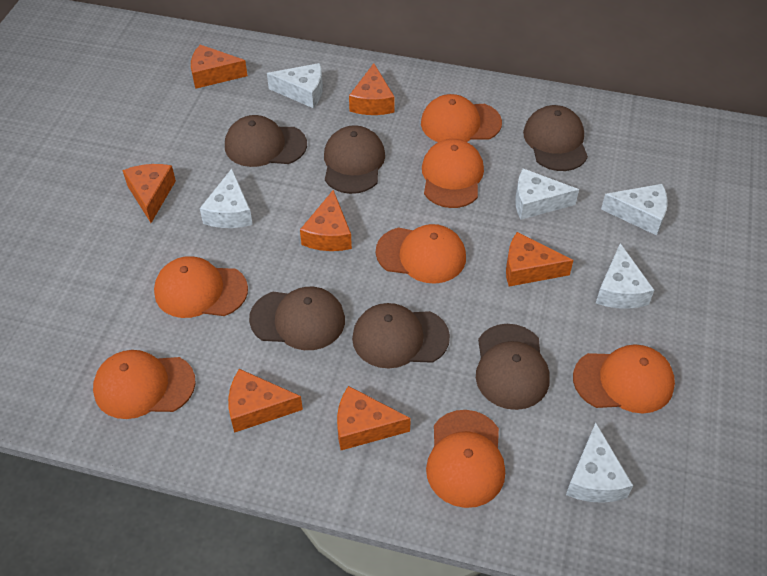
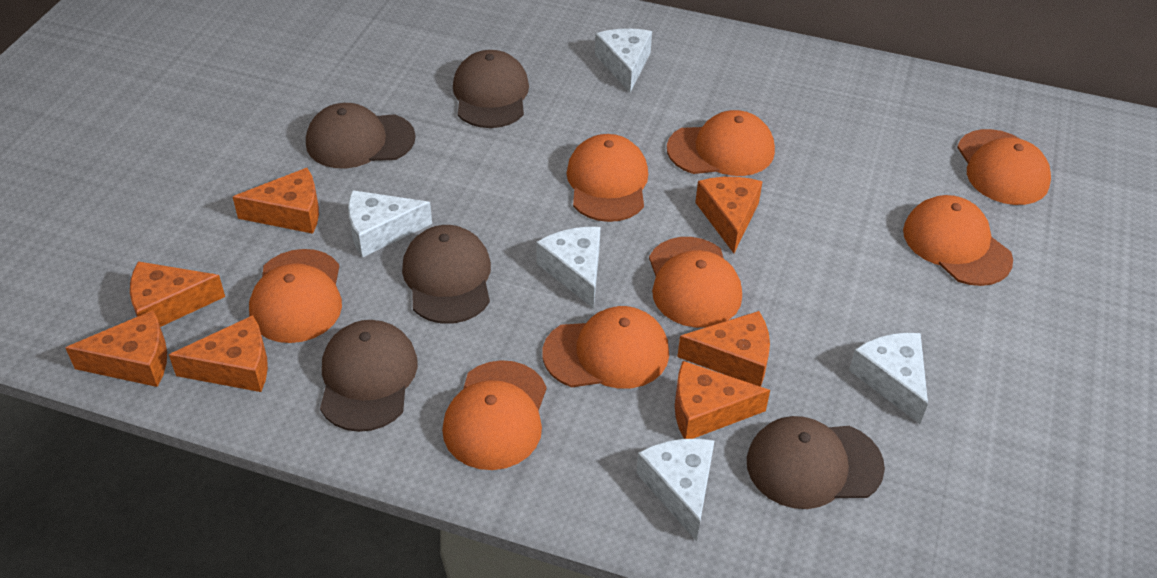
brown cap: 6 -> 5
orange cap: 7 -> 8
white cheese: 6 -> 5

